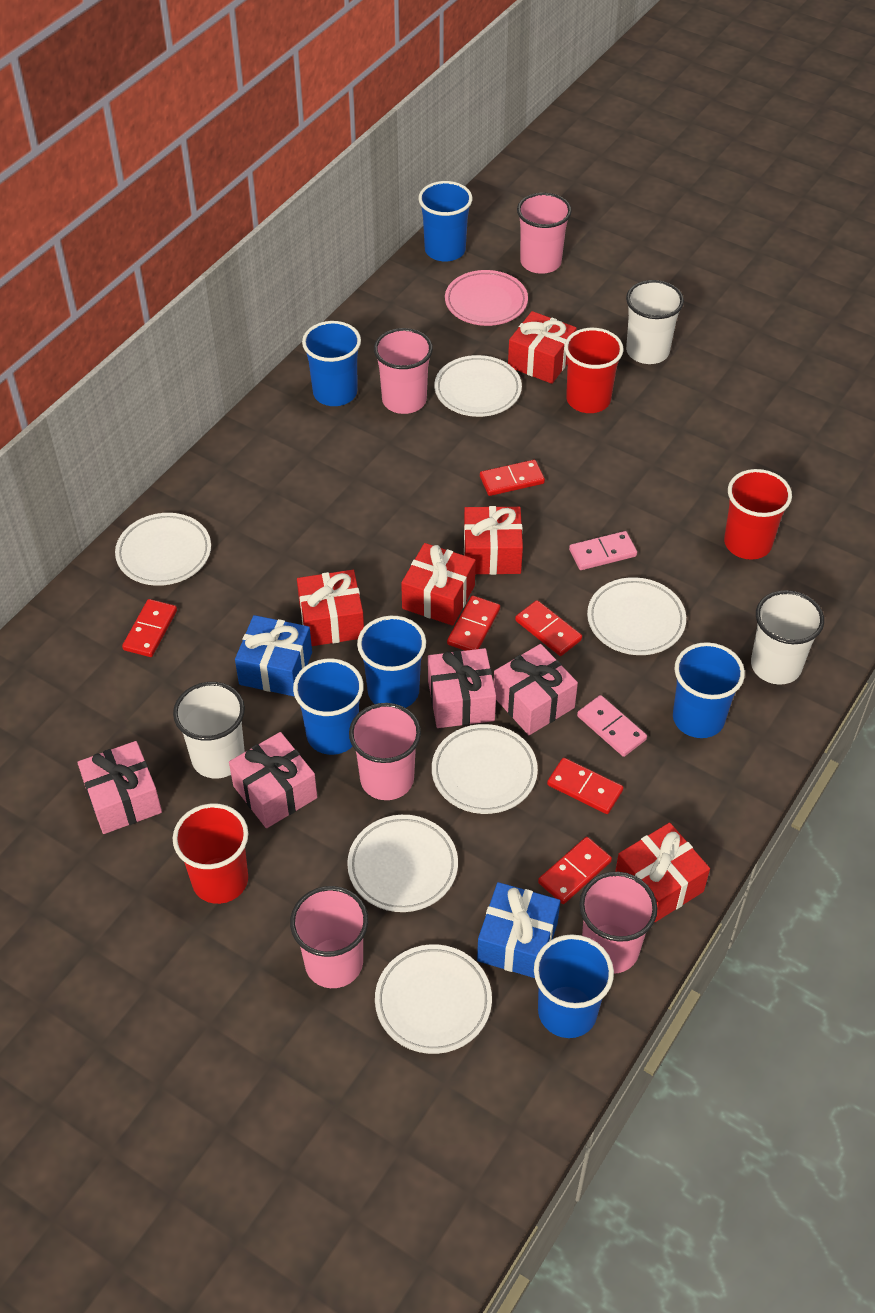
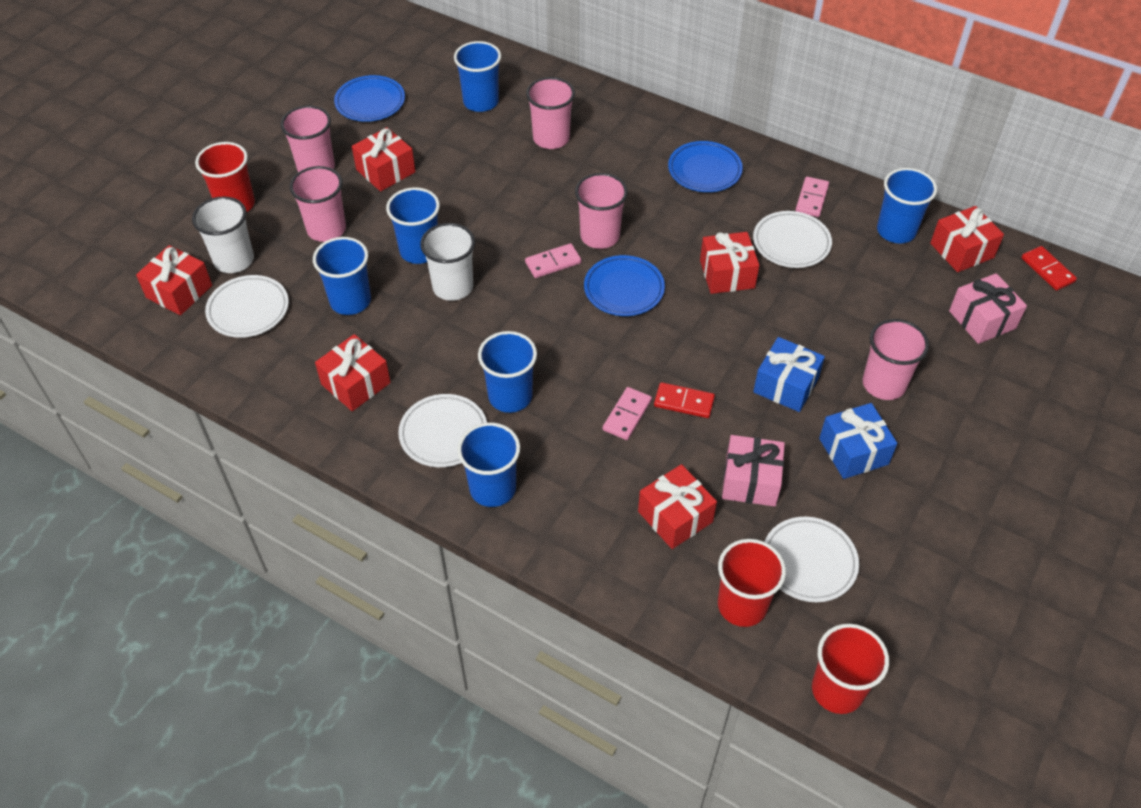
blue plate: 0 -> 3
pink domino: 2 -> 3
pink gift: 4 -> 2
pink plate: 1 -> 0
red domino: 6 -> 2
red gift: 5 -> 6
white cup: 3 -> 2
white plate: 6 -> 4

